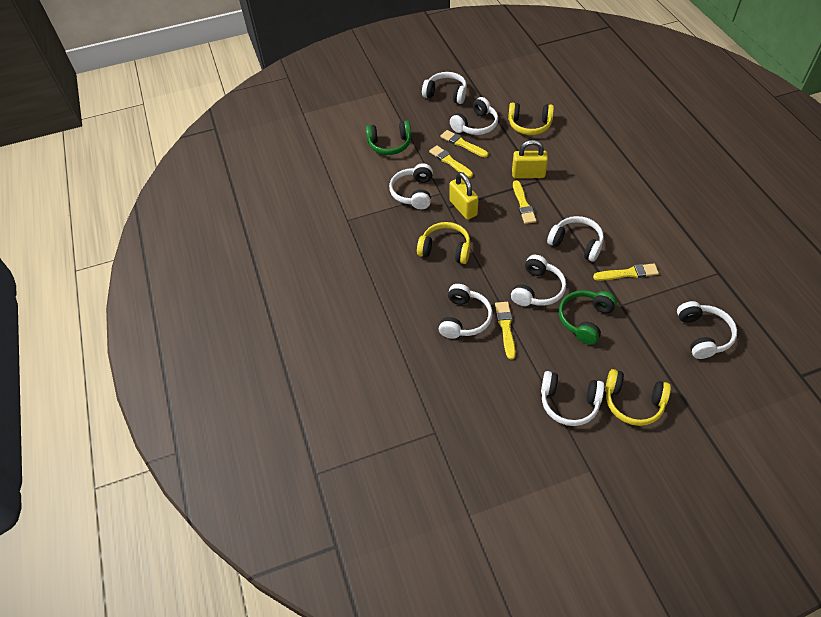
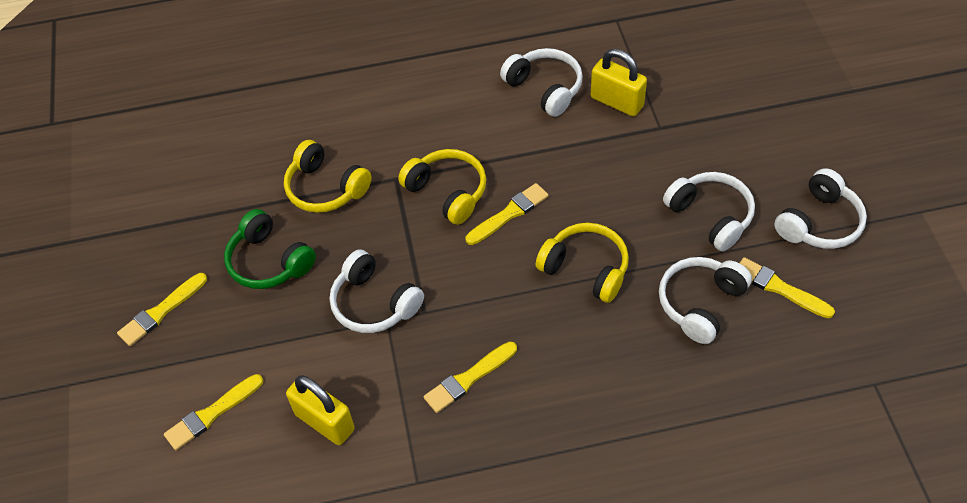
green headphones: 2 -> 1
white headphones: 8 -> 5

